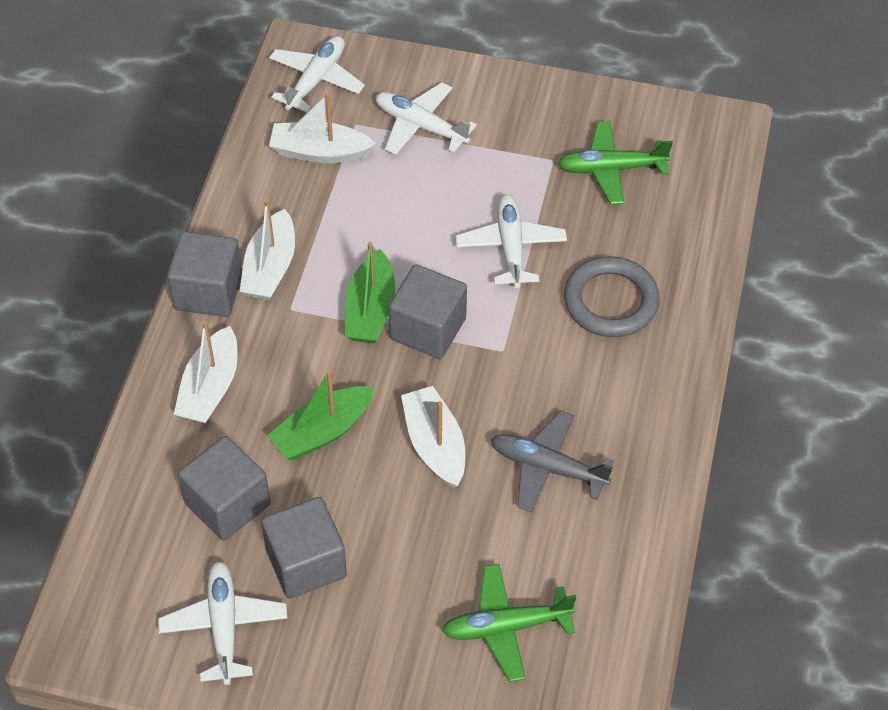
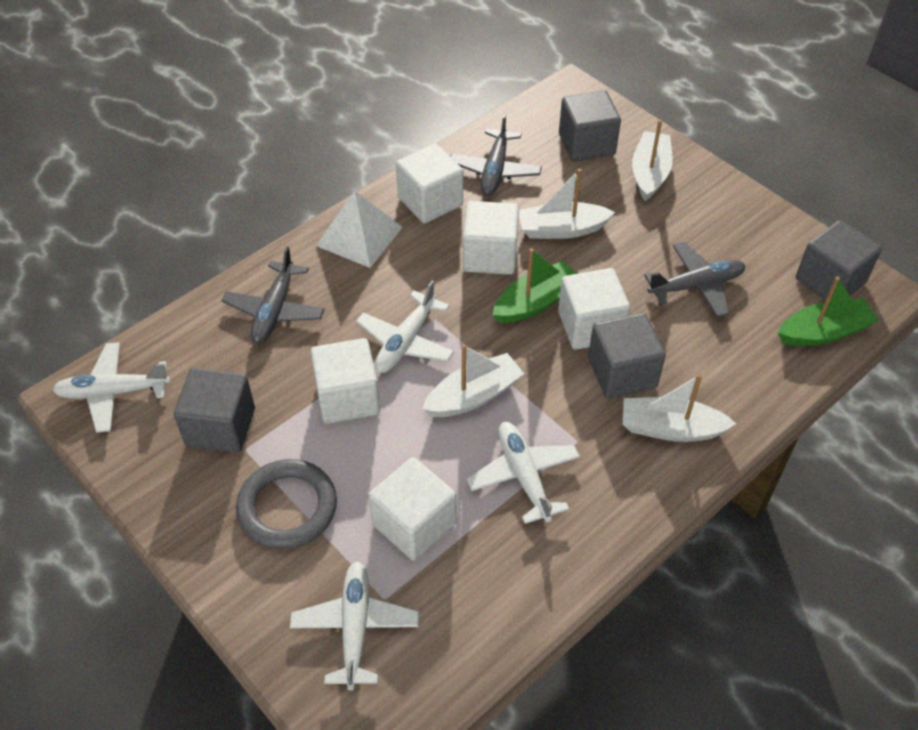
green plane: 2 -> 0
grey plane: 1 -> 3
white cube: 0 -> 5
white pyramid: 0 -> 1

